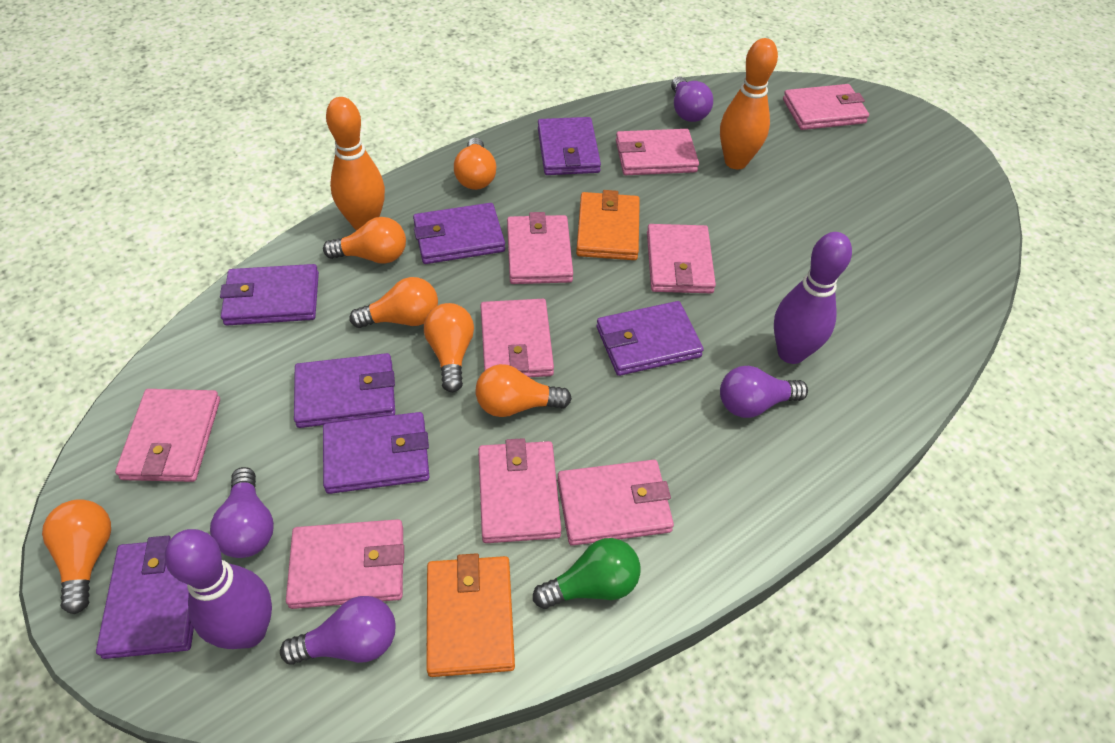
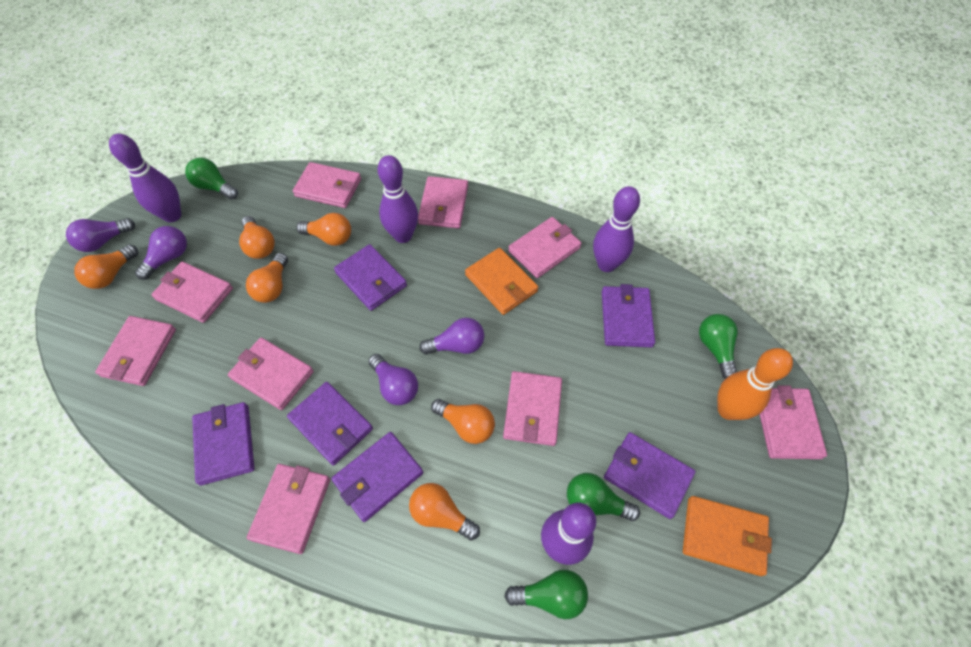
green light bulb: 1 -> 4
orange bowling pin: 2 -> 1
purple bowling pin: 2 -> 4
purple wallet: 7 -> 6

